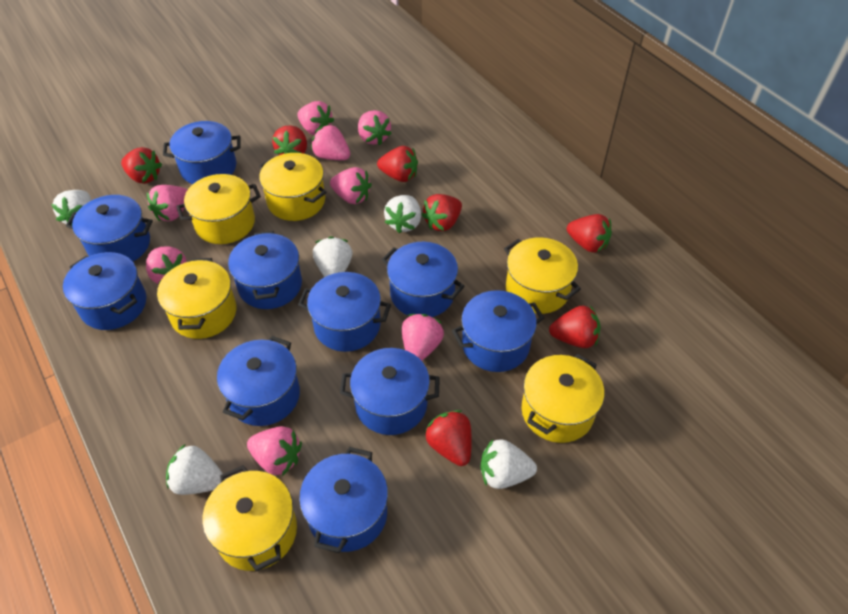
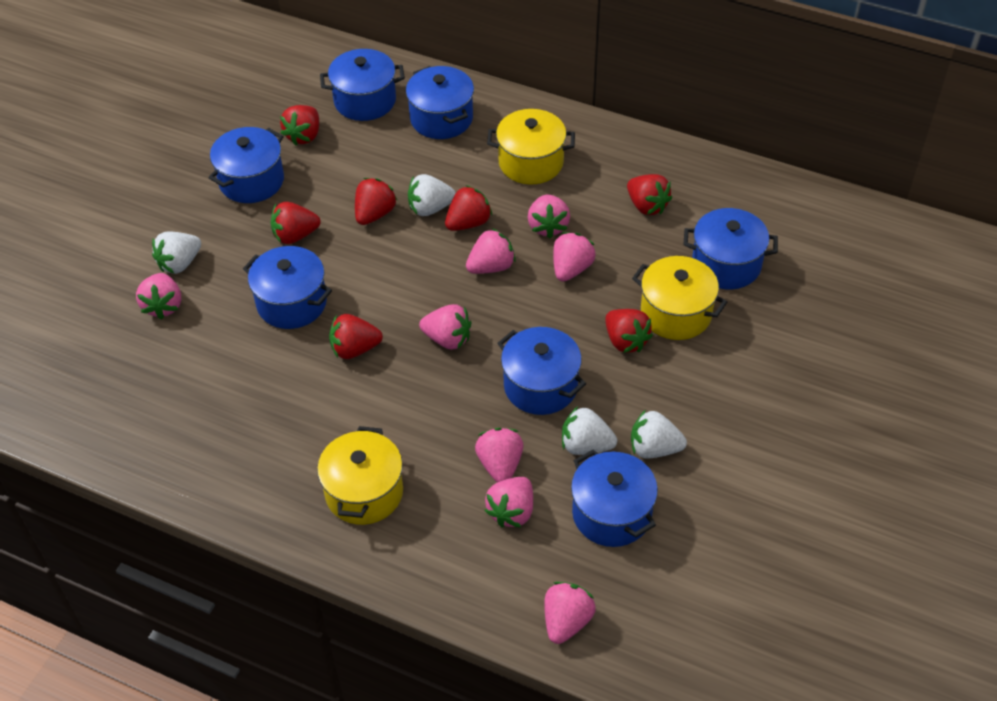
blue pot: 10 -> 7
white strawberry: 5 -> 4
yellow pot: 6 -> 3

